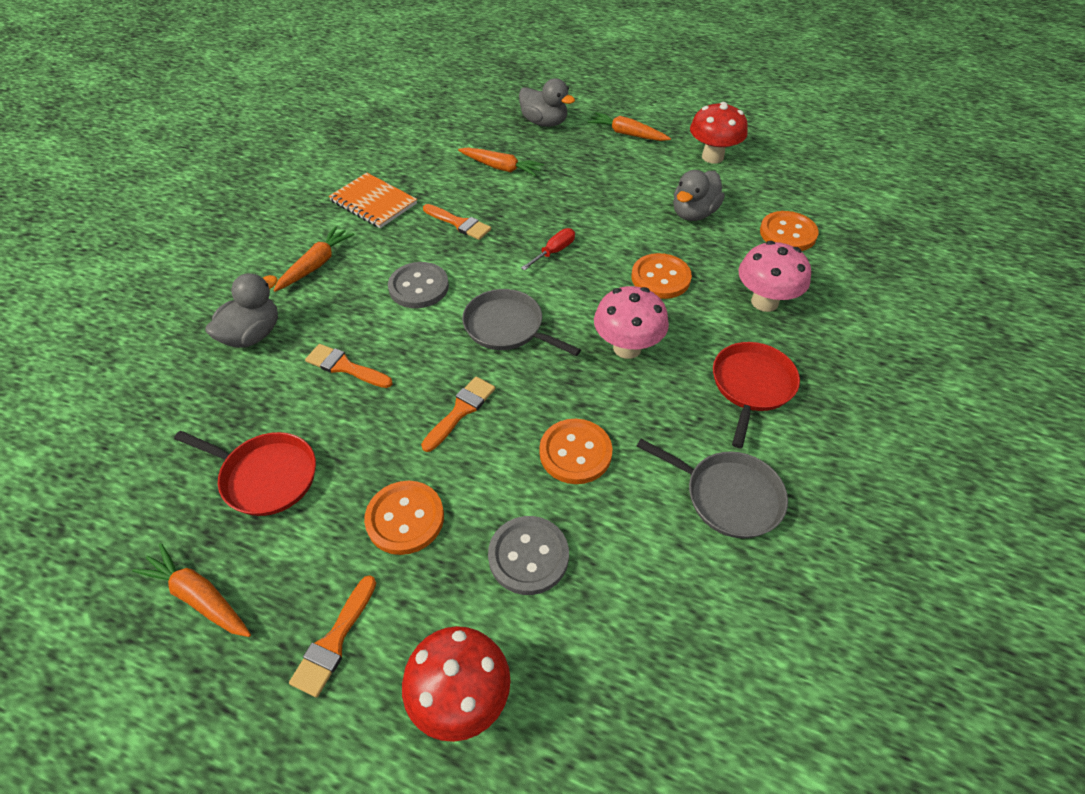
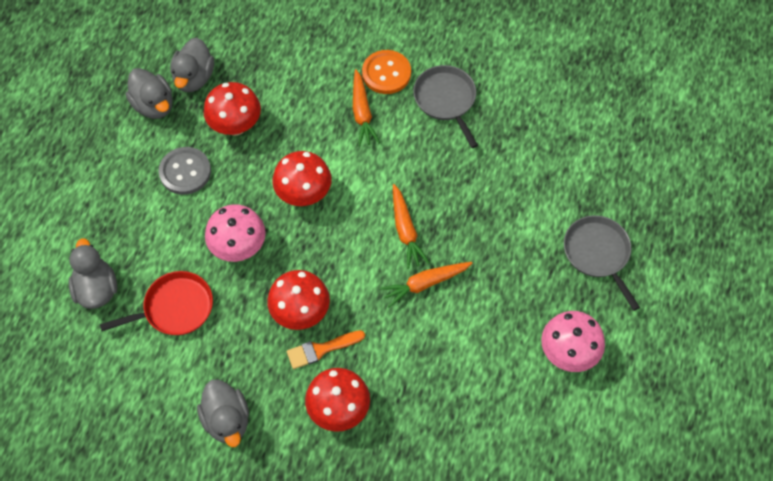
grey button: 2 -> 1
grey duck: 3 -> 4
orange brush: 4 -> 1
orange button: 4 -> 1
orange carrot: 4 -> 3
orange notebook: 1 -> 0
red mushroom: 2 -> 4
red pan: 2 -> 1
red screwdriver: 1 -> 0

